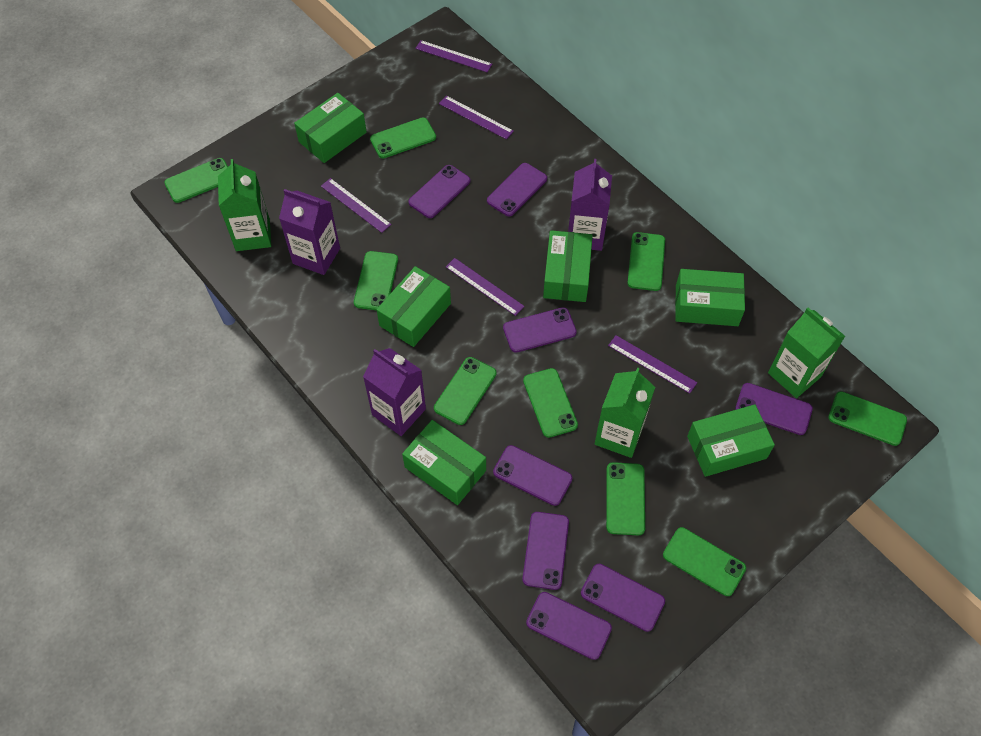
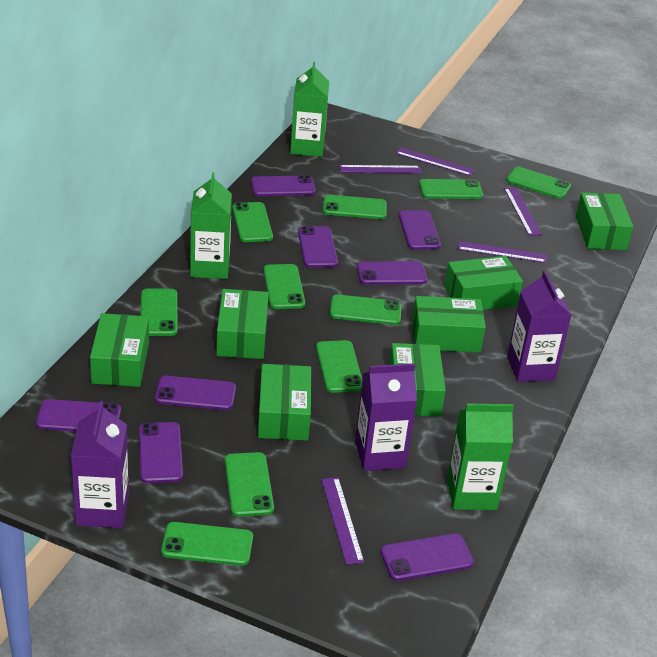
green box: 6 -> 7
green phone: 9 -> 10

